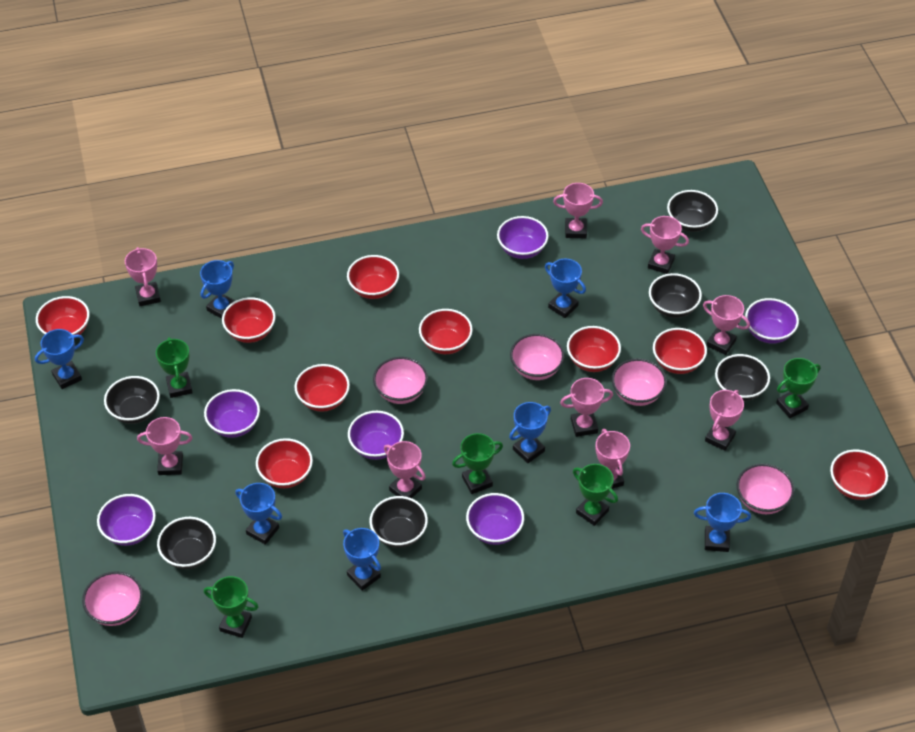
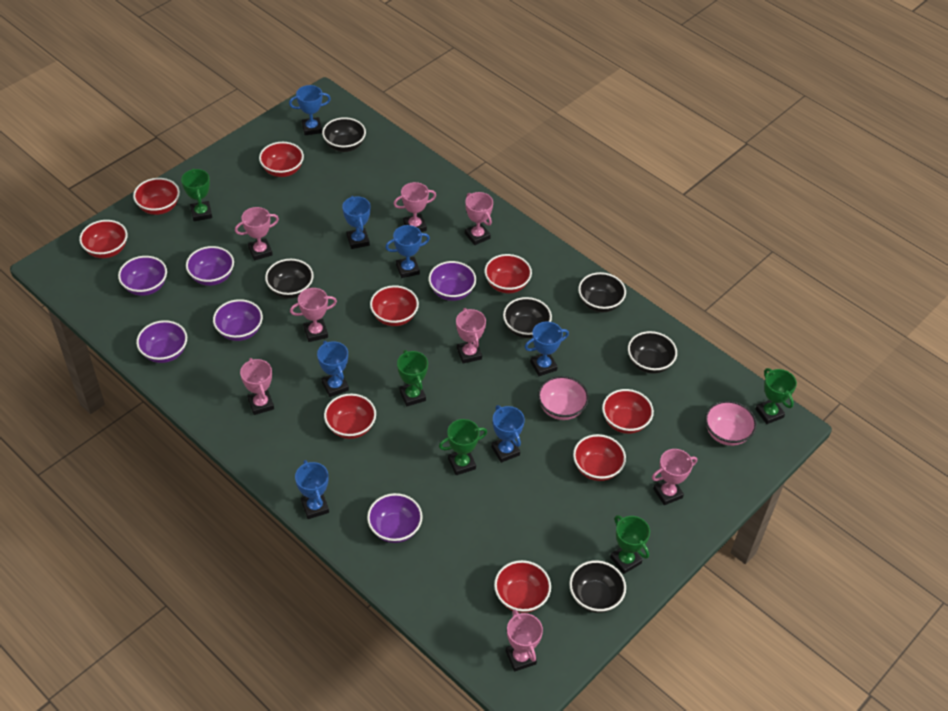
pink bowl: 5 -> 2
pink trophy: 9 -> 8

